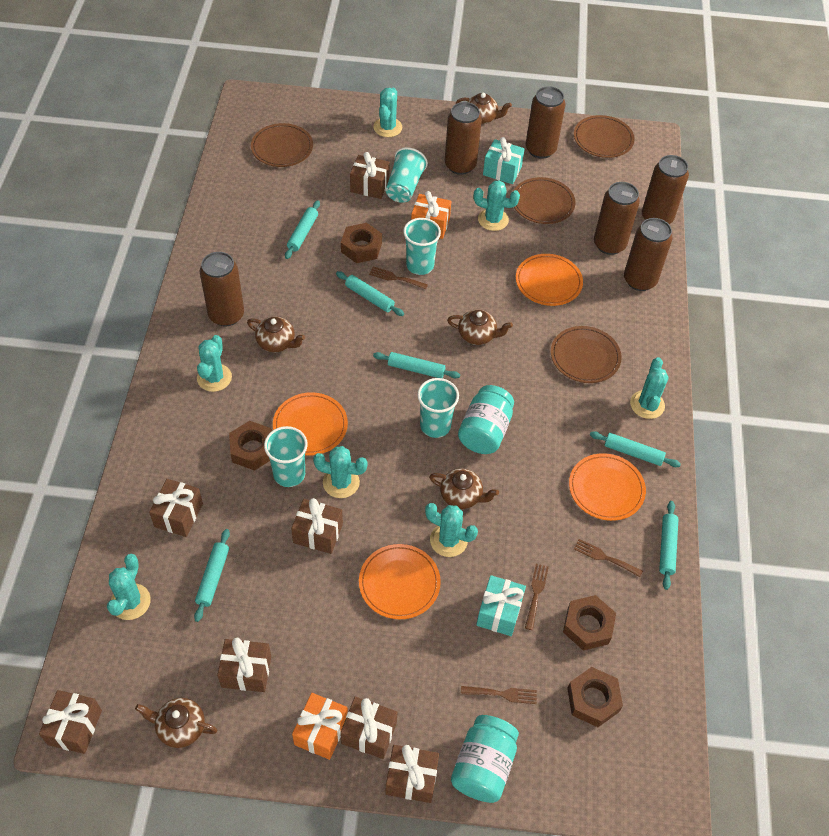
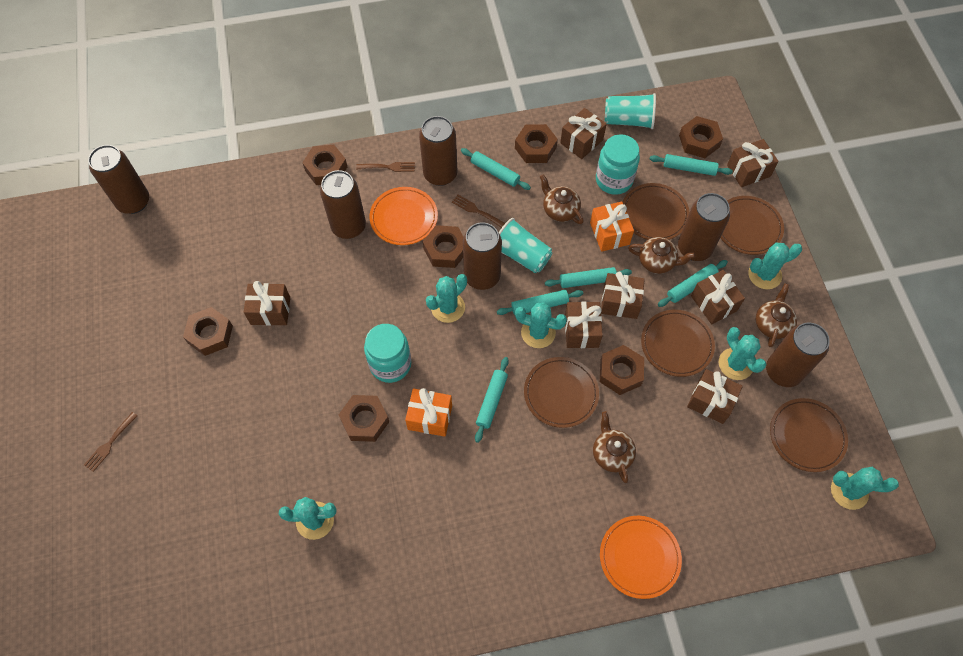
brown fork: 4 -> 3
brown nut: 4 -> 7
brown plate: 4 -> 5
brown teapot: 5 -> 4
orange plate: 4 -> 2
turquoise cactus: 7 -> 6
turquoise cup: 4 -> 2
turquoise gift: 2 -> 0

